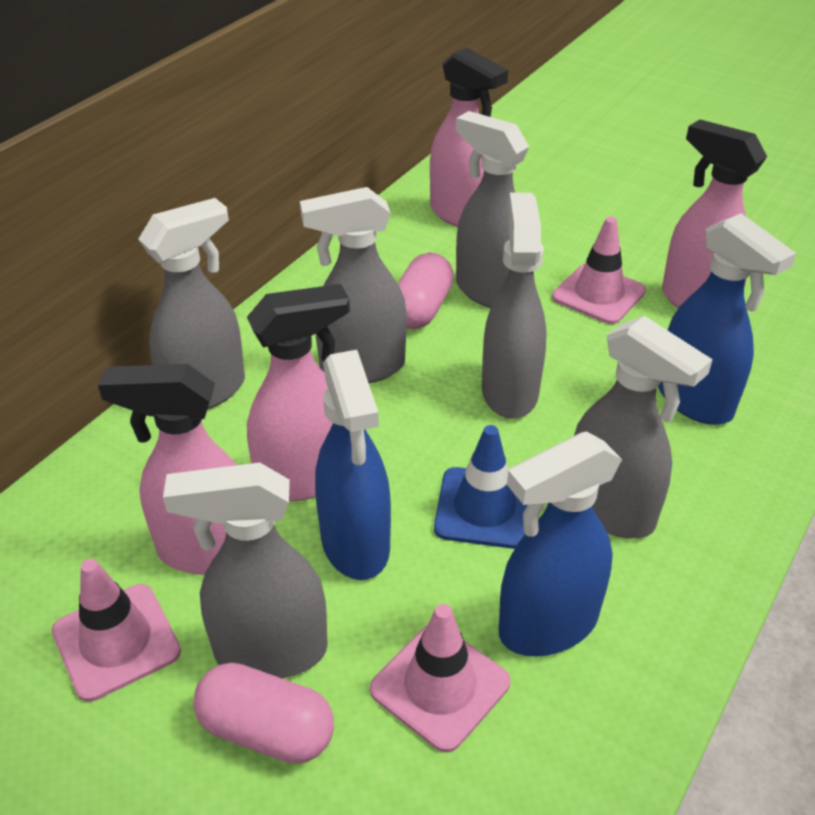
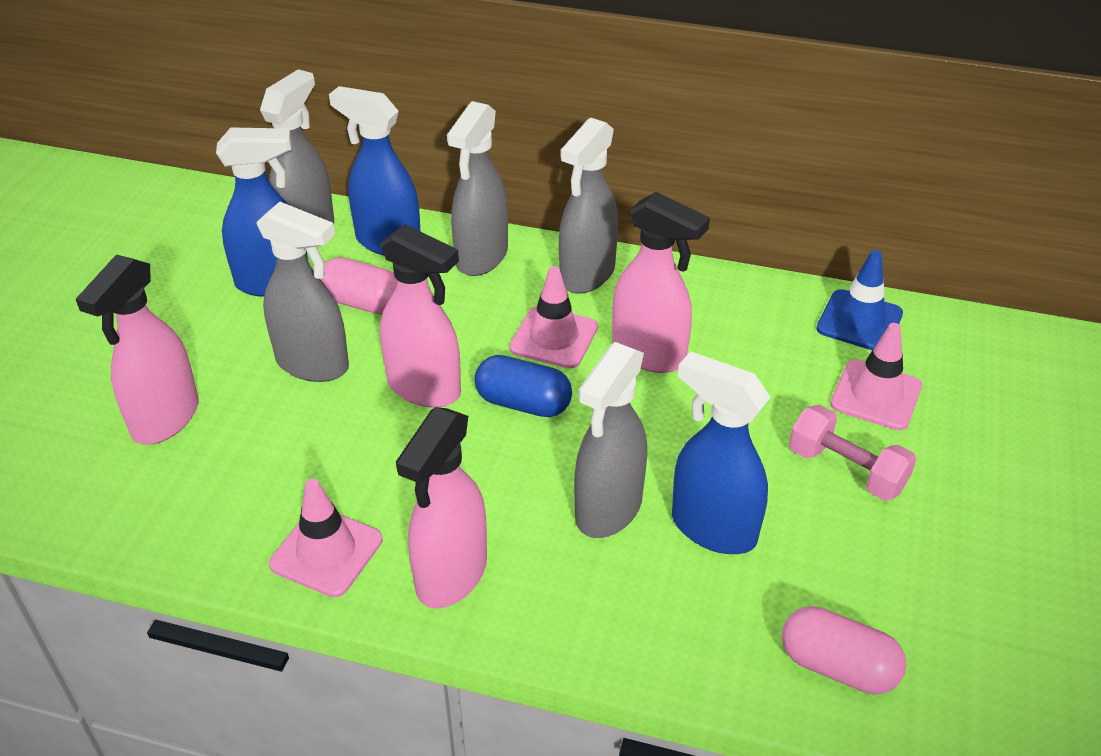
blue capsule: 0 -> 1
grey spray bottle: 6 -> 5
pink dumbbell: 0 -> 1

